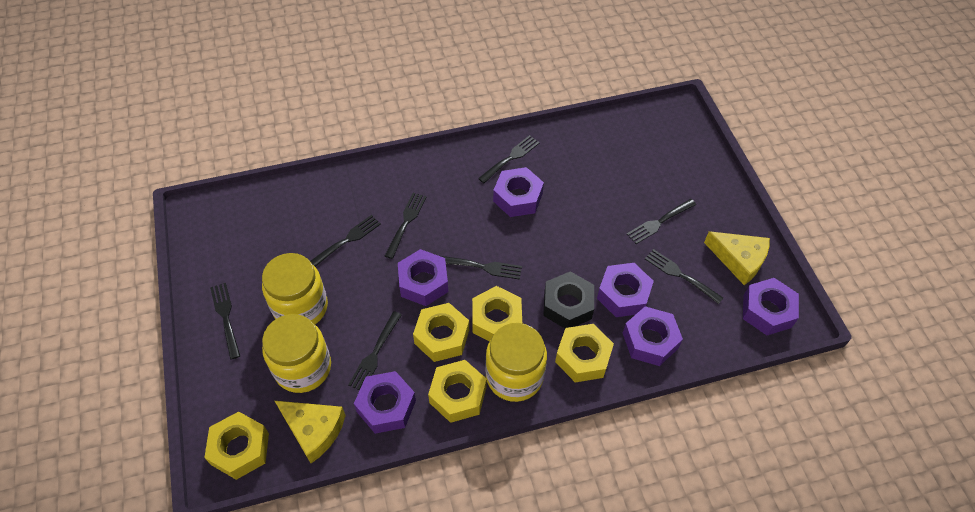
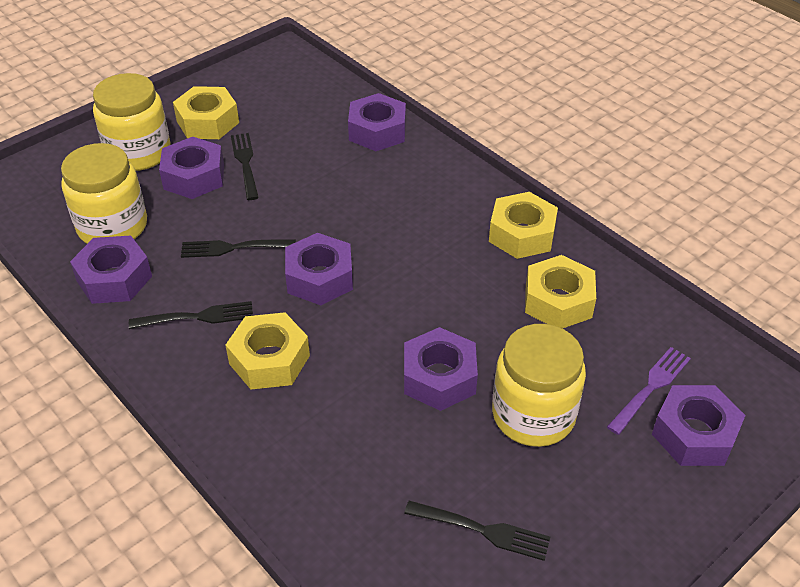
black fork: 8 -> 4
black nut: 1 -> 0
purple fork: 0 -> 1
yellow cheese: 2 -> 0
yellow nut: 5 -> 4

